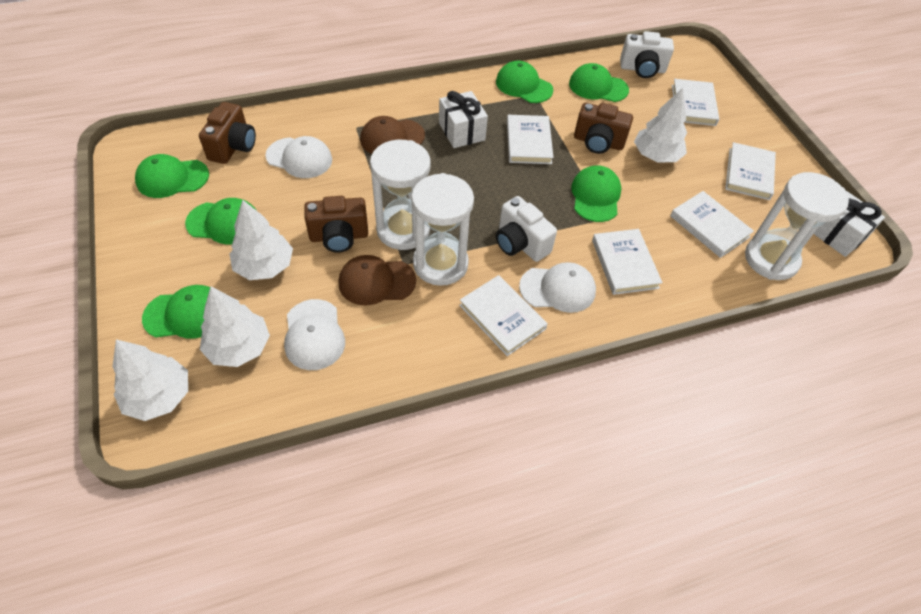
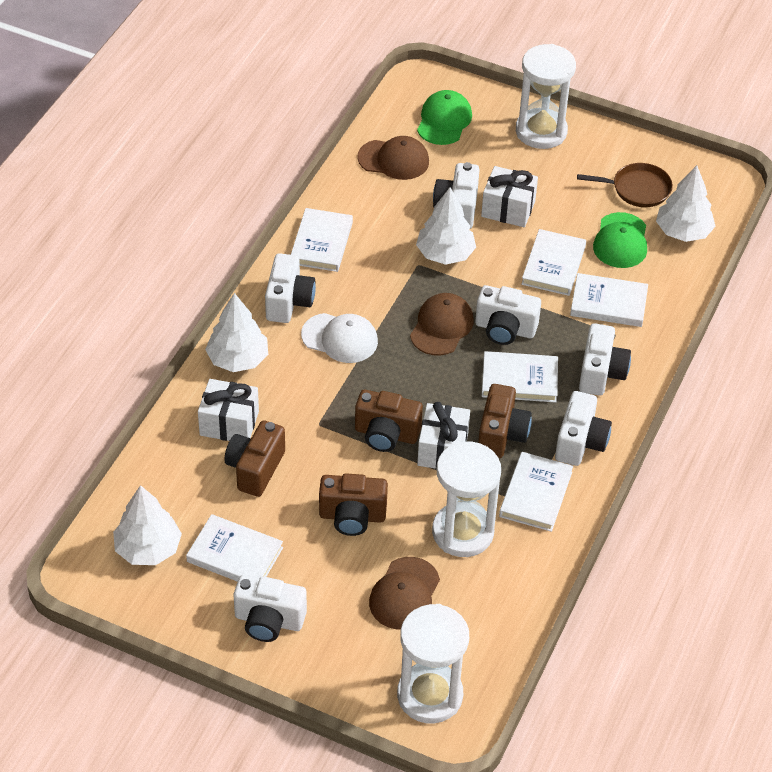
brown camera: 3 -> 4
brown cap: 2 -> 3
brown pan: 0 -> 1
green cap: 6 -> 2
white camera: 2 -> 6
white cap: 3 -> 1
white gift: 2 -> 3

